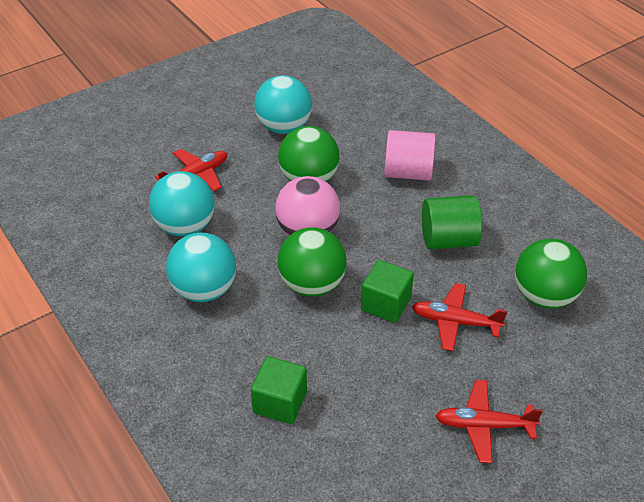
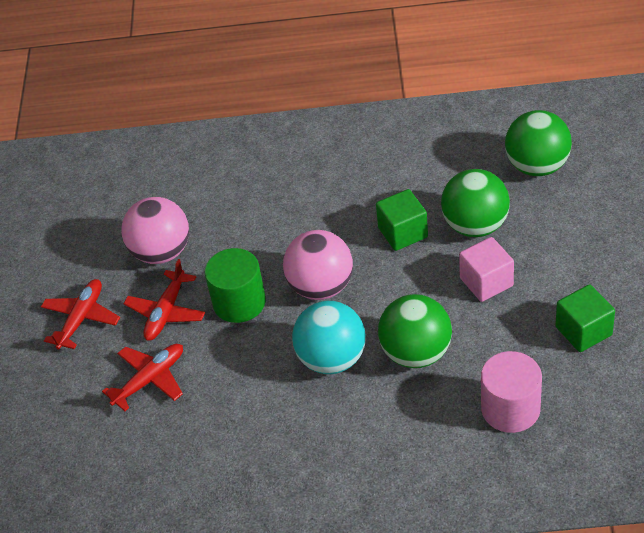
pink ball: 1 -> 2
pink cube: 0 -> 1
turquoise ball: 3 -> 1

